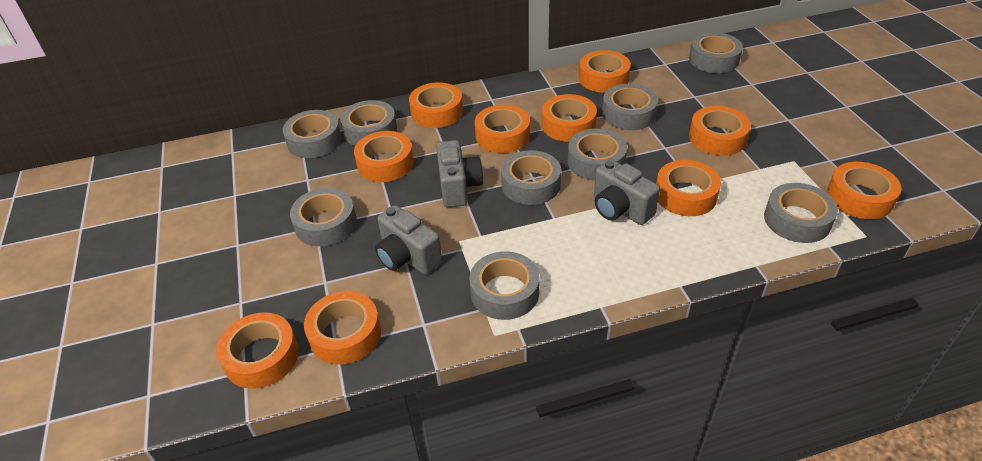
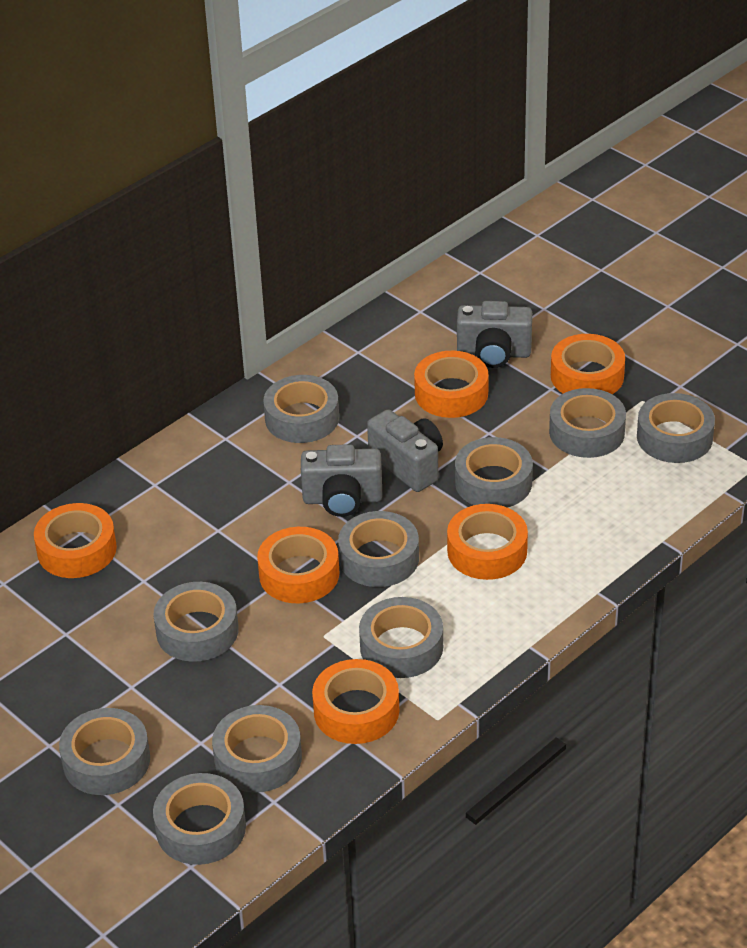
grey tape: 9 -> 10
orange tape: 10 -> 6

